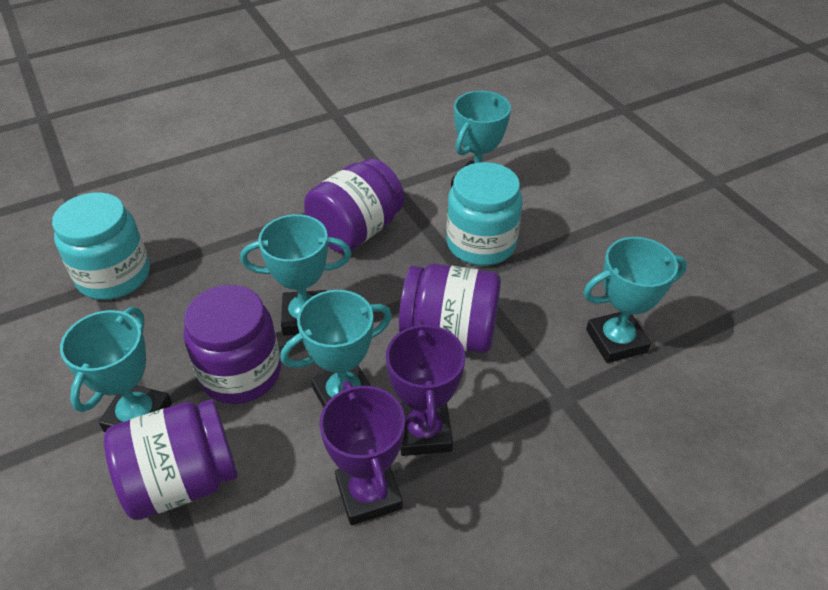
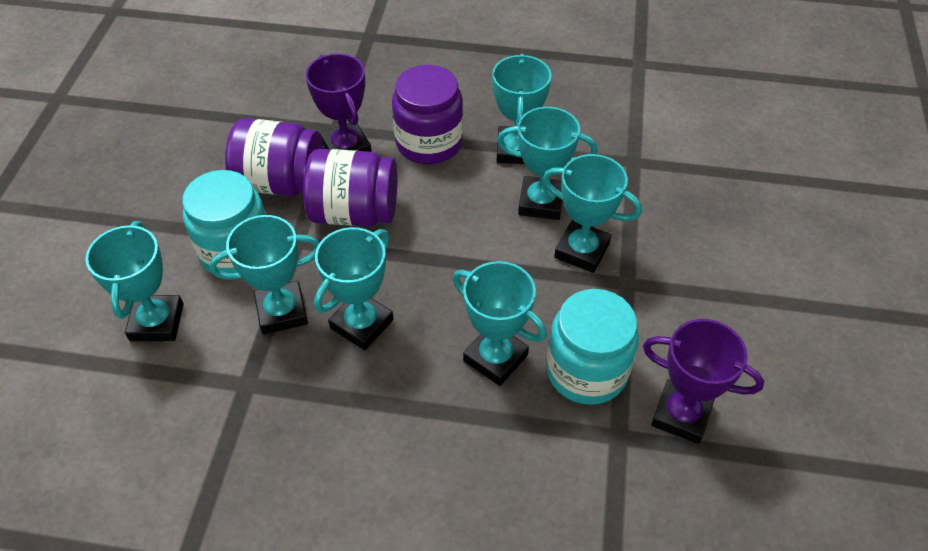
purple jar: 4 -> 3
turquoise trophy: 5 -> 7

